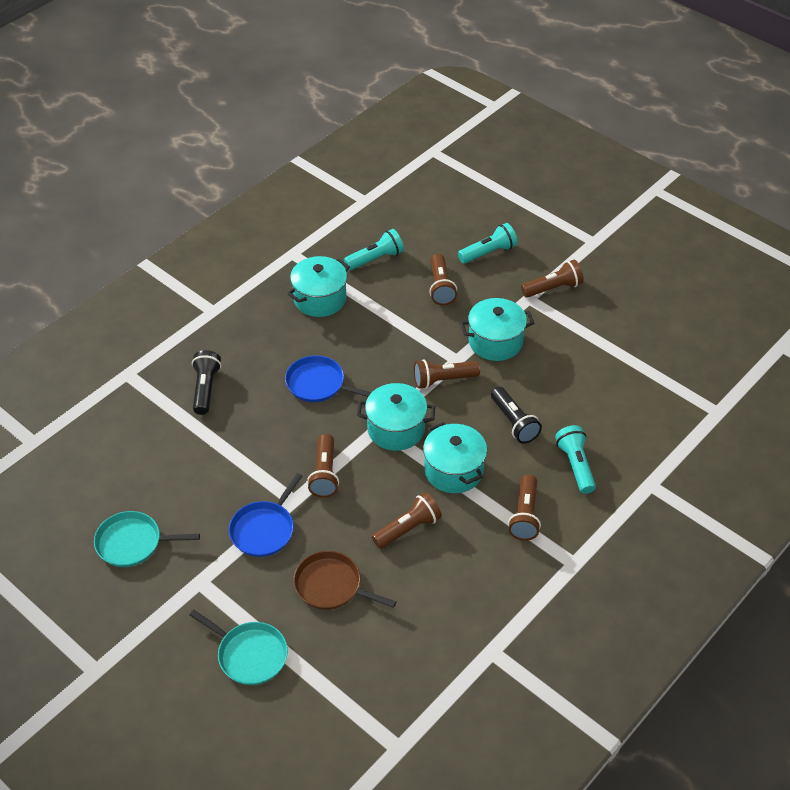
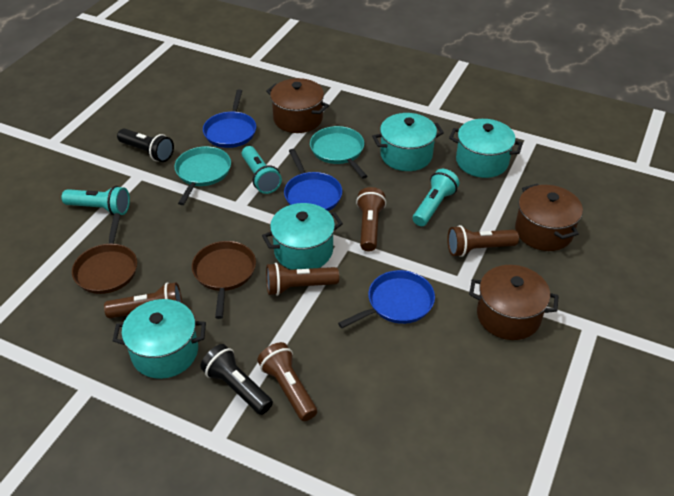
blue pan: 2 -> 3
brown flashlight: 6 -> 5
brown pan: 1 -> 2
brown pot: 0 -> 3

